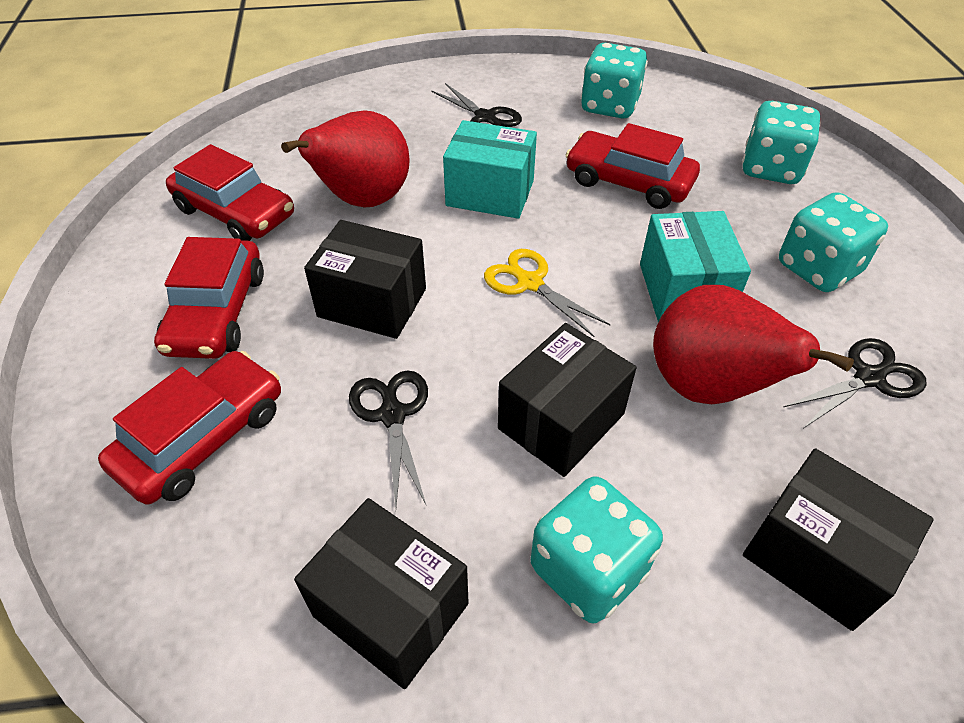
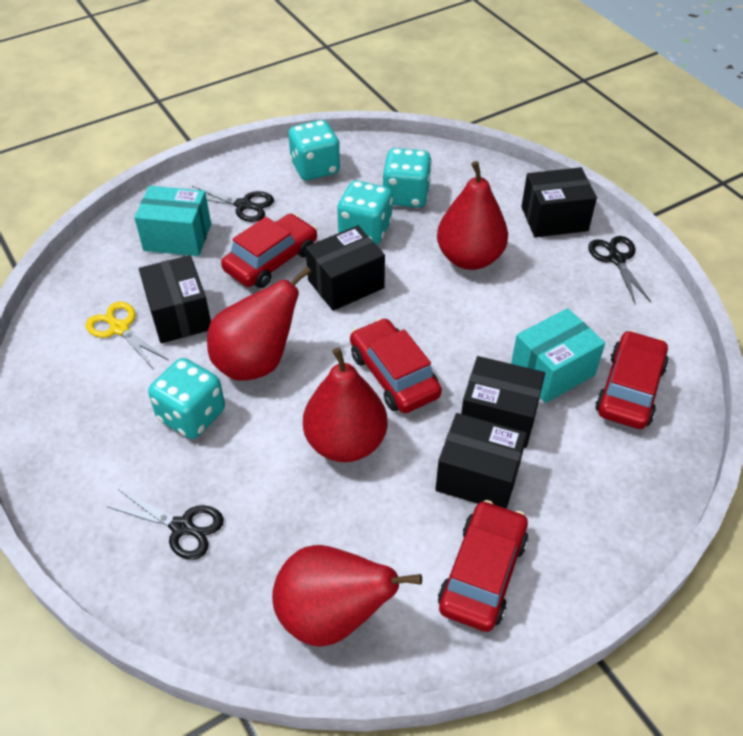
black box: 4 -> 5
red pear: 2 -> 4

